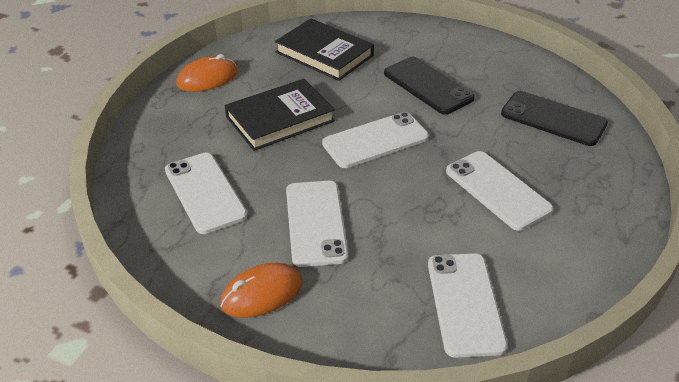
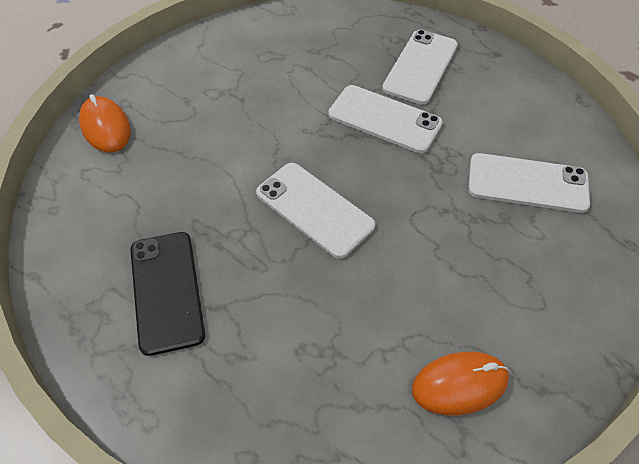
black book: 2 -> 0
black phone: 2 -> 1
white phone: 5 -> 4

